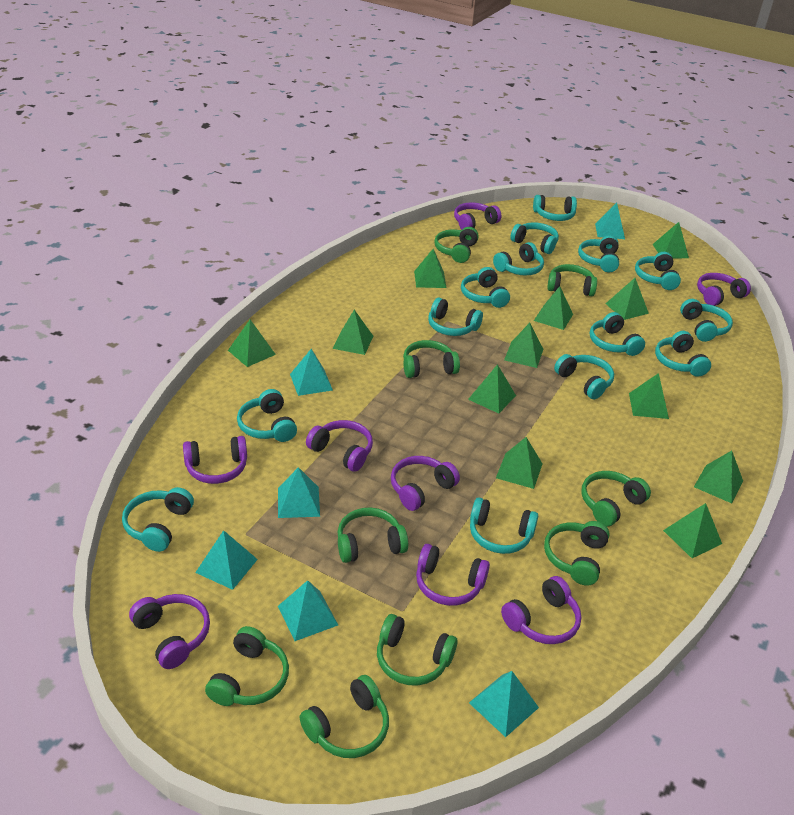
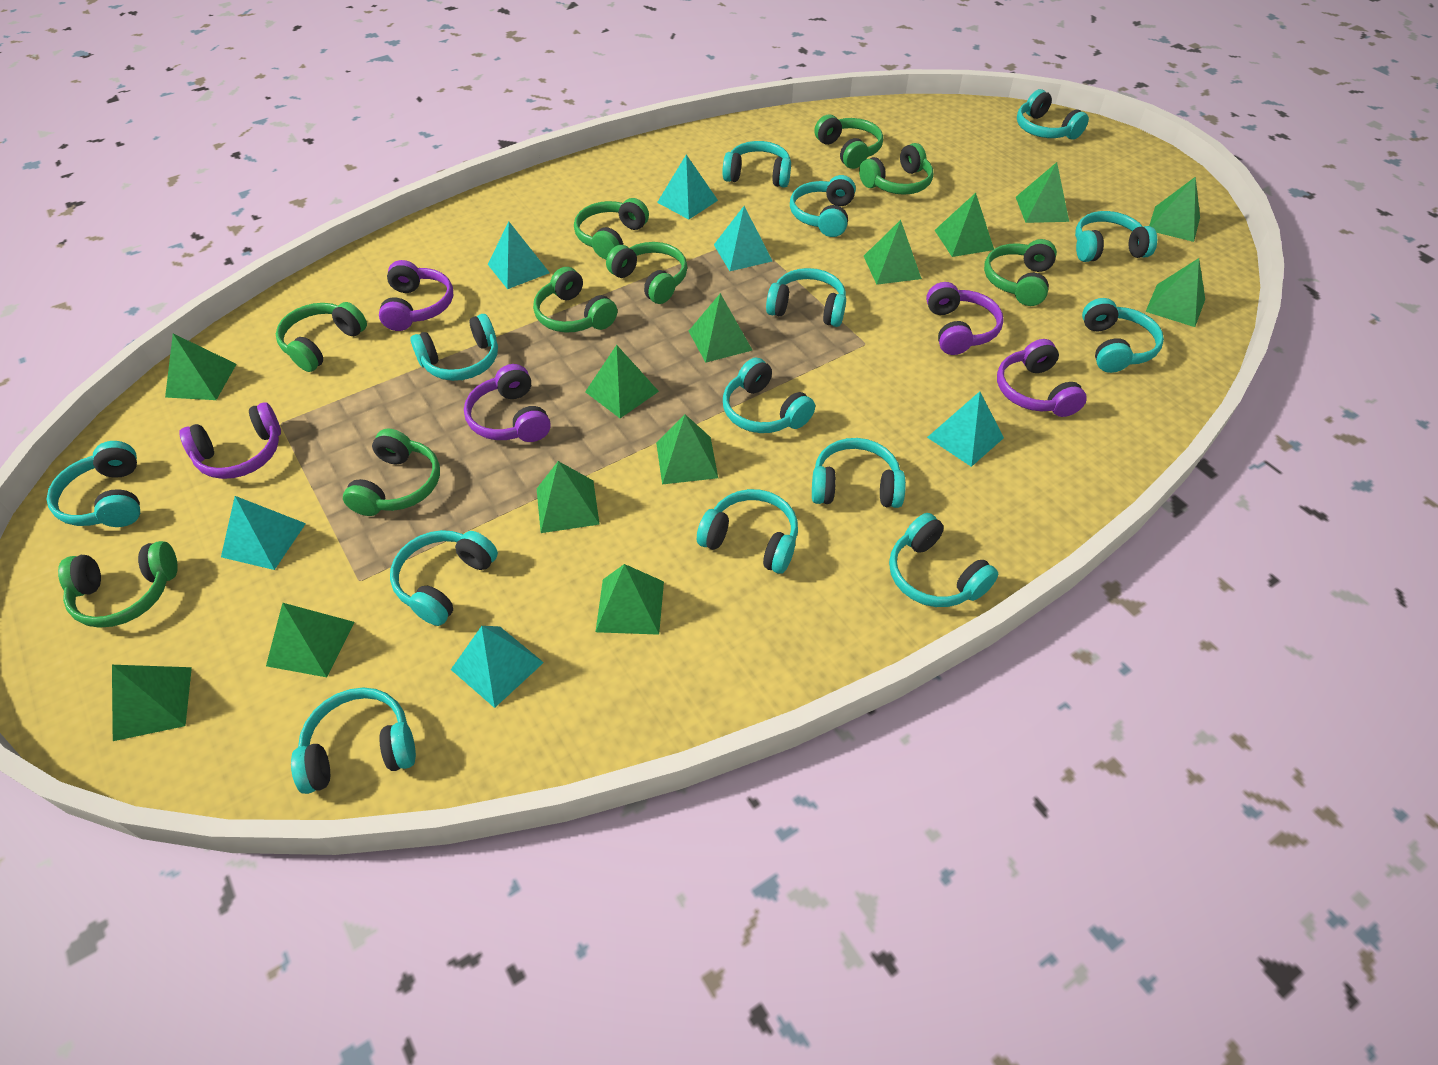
green pyramid: 12 -> 13
purple headphones: 8 -> 5

